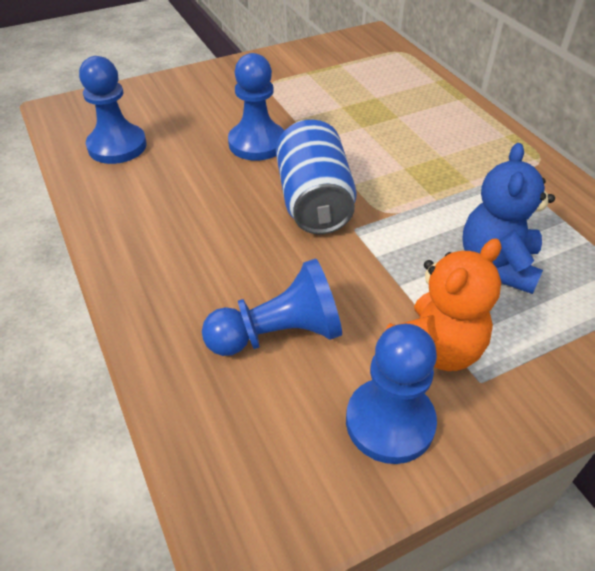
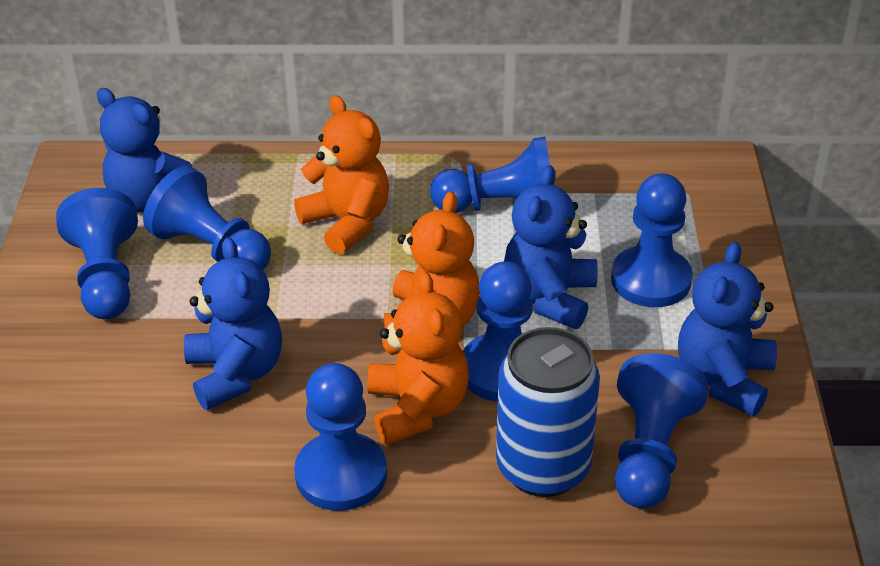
blue pawn: 4 -> 7
blue teddy bear: 1 -> 4
orange teddy bear: 1 -> 3

